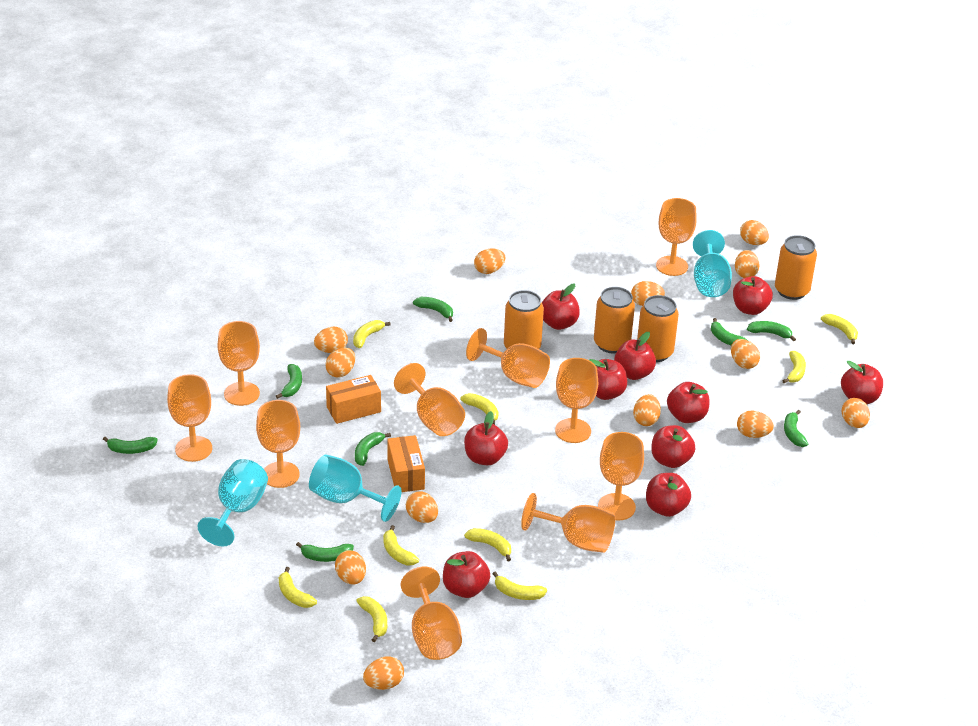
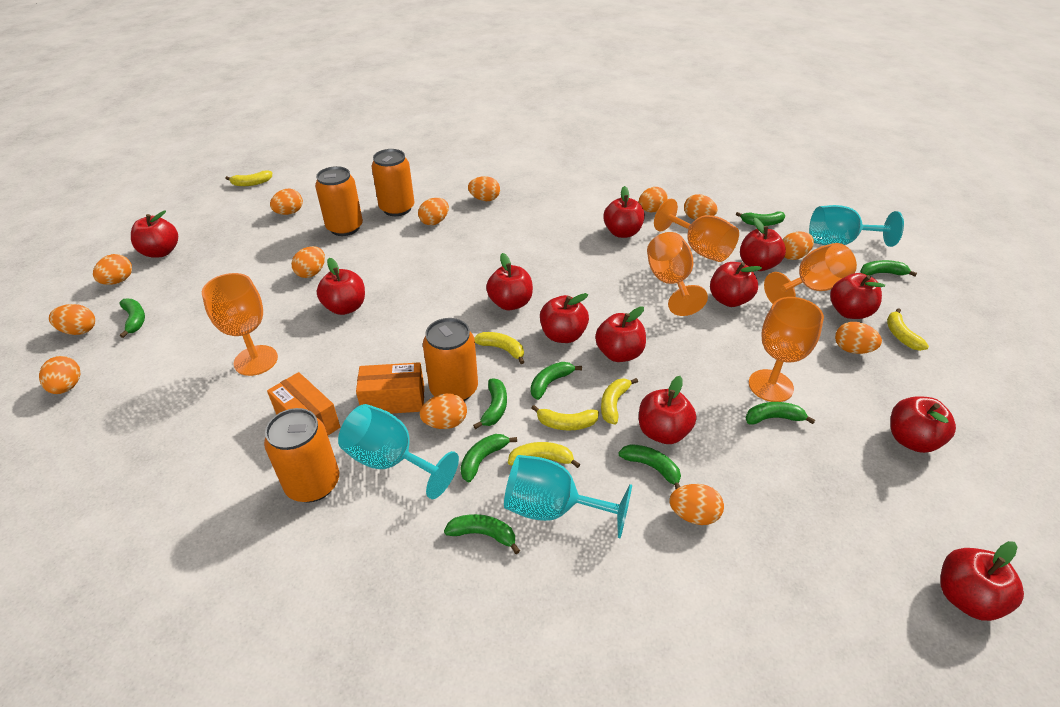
green banana: 8 -> 9
orange goblet: 10 -> 5
red apple: 10 -> 12
yellow banana: 9 -> 6

